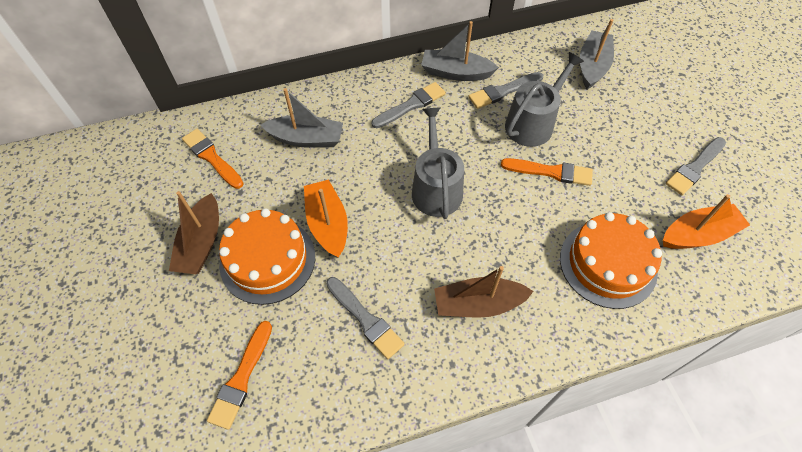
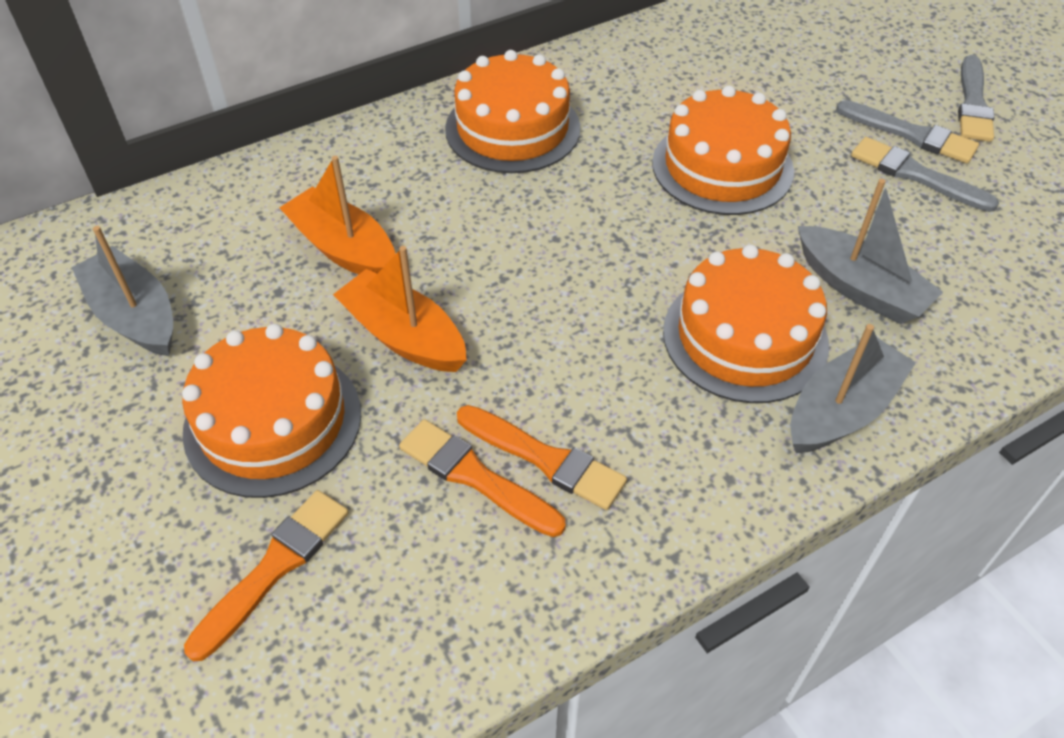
brown boat: 2 -> 0
grey brush: 4 -> 3
grey watering can: 2 -> 0
orange cake: 2 -> 4

